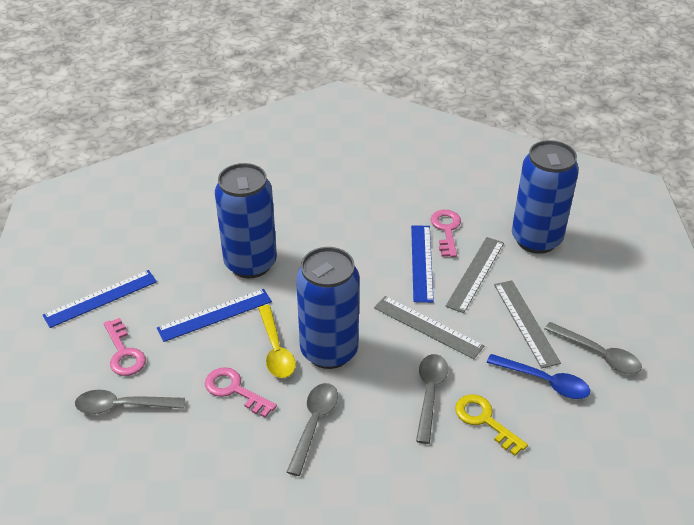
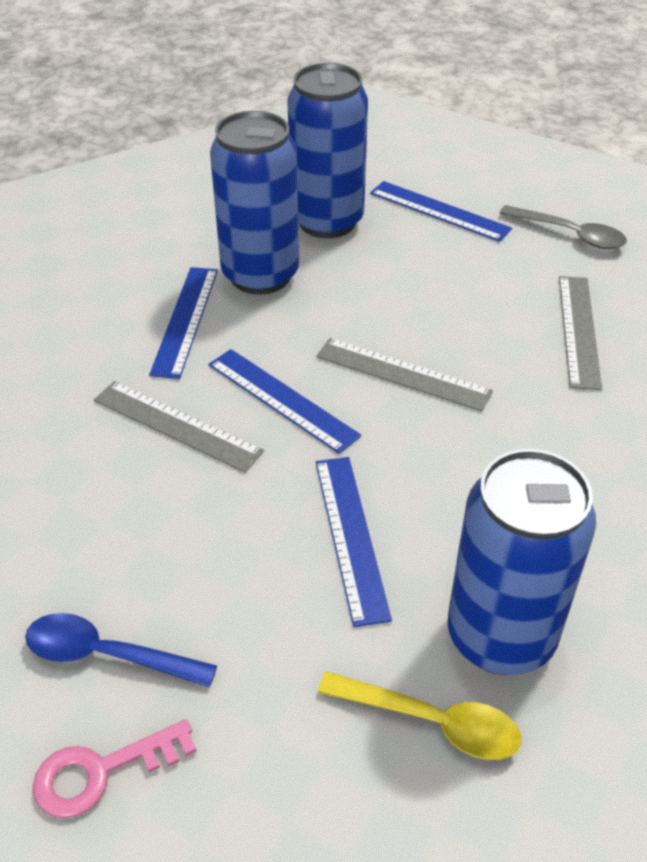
blue ruler: 3 -> 4
grey spoon: 4 -> 1
pink key: 3 -> 1
yellow key: 1 -> 0

